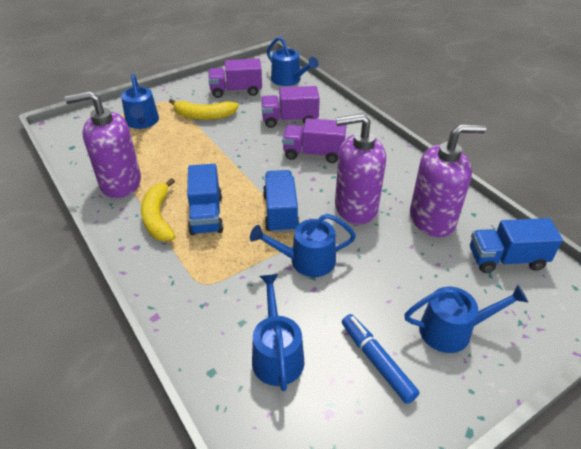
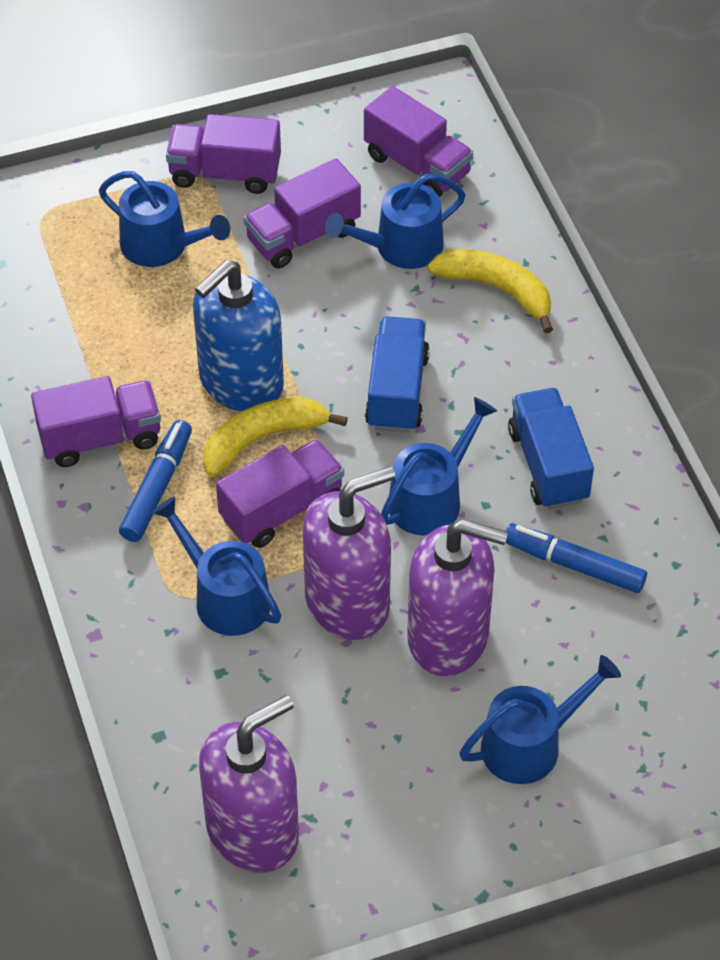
blue marker: 1 -> 2
blue soap dispenser: 0 -> 1
blue truck: 3 -> 2
purple truck: 3 -> 5

